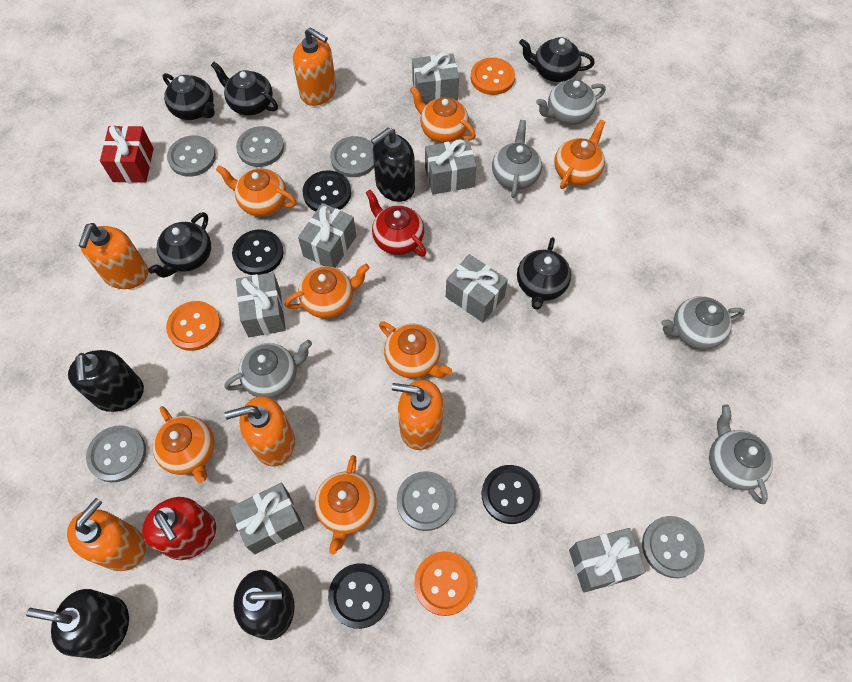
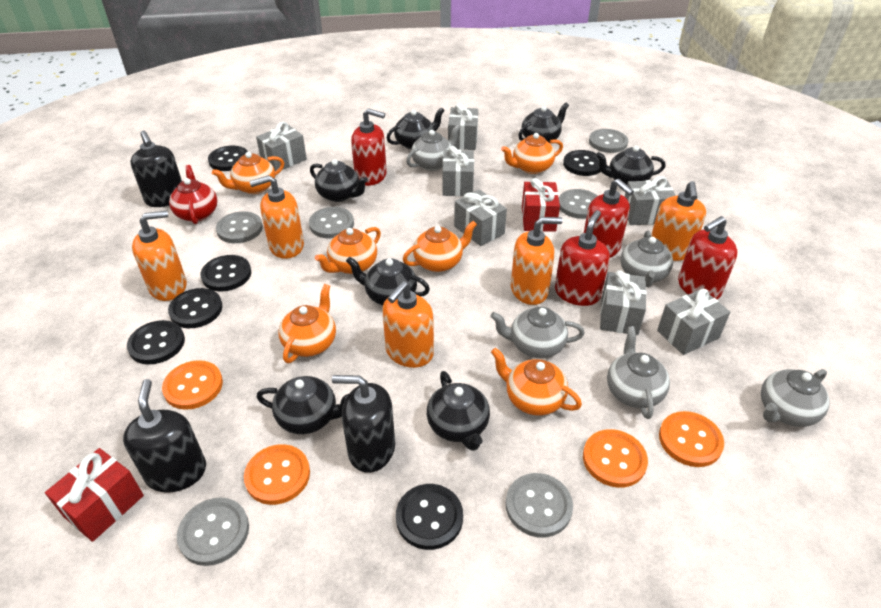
black button: 4 -> 6
black soap dispenser: 4 -> 3
black teapot: 5 -> 7
orange button: 3 -> 4
orange teapot: 7 -> 6
red gift: 1 -> 2
red soap dispenser: 1 -> 4

